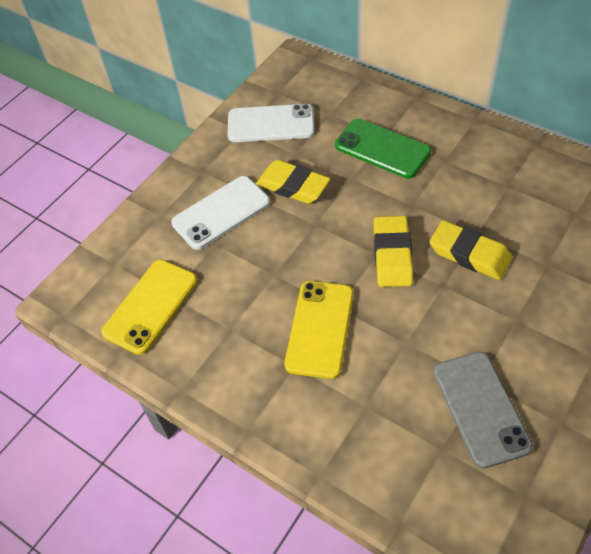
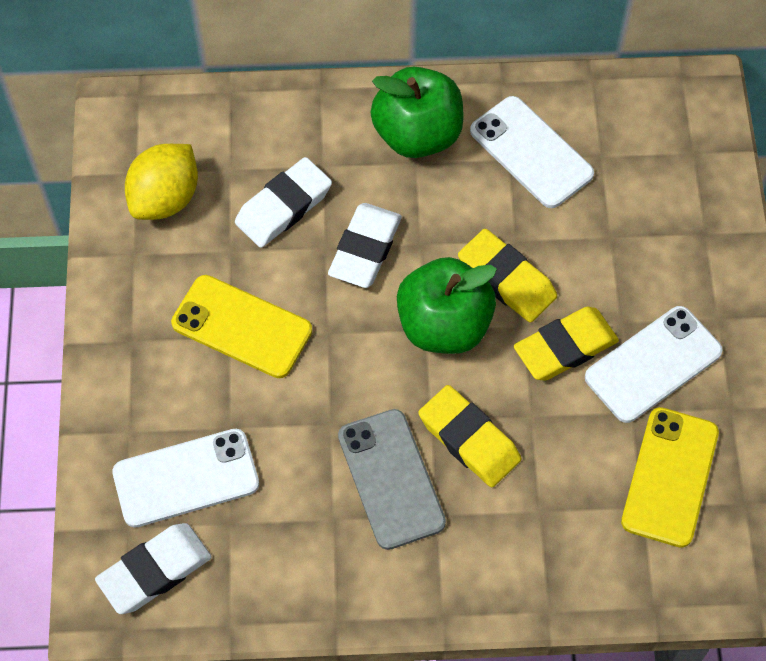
green apple: 0 -> 2
green phone: 1 -> 0
white eraser: 0 -> 3
white phone: 2 -> 3
yellow lemon: 0 -> 1

